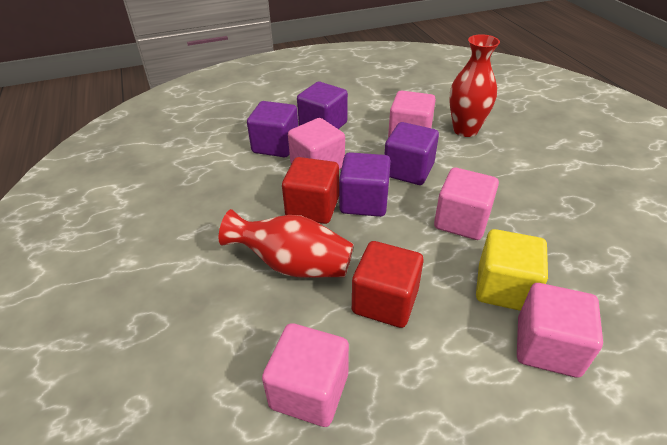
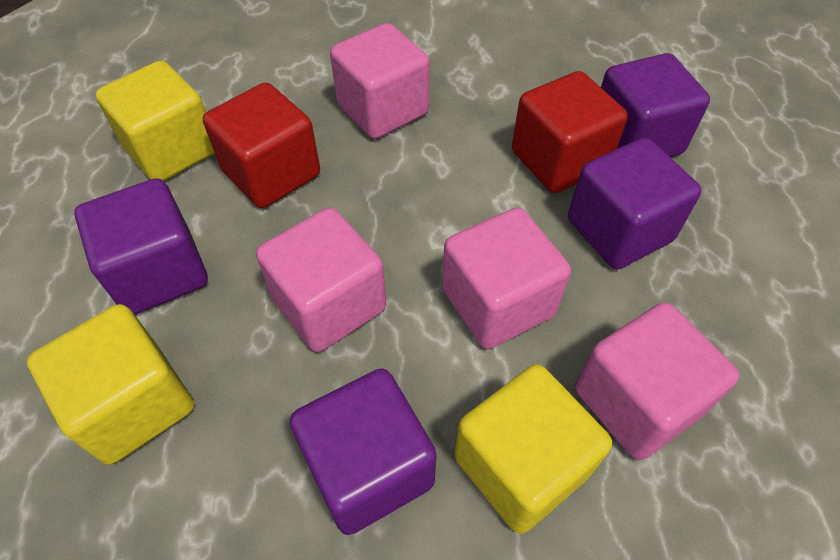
pink cube: 5 -> 4
red vase: 2 -> 0
yellow cube: 1 -> 3

